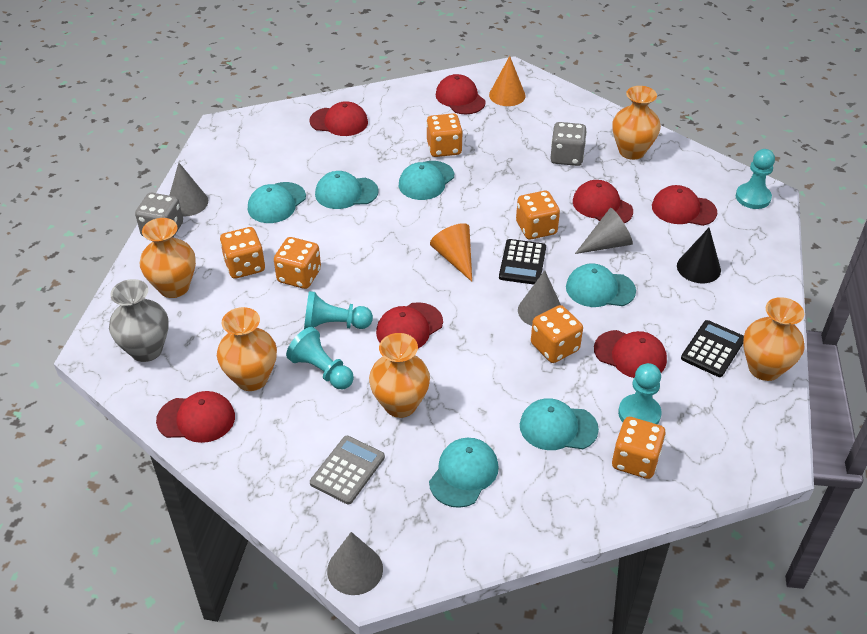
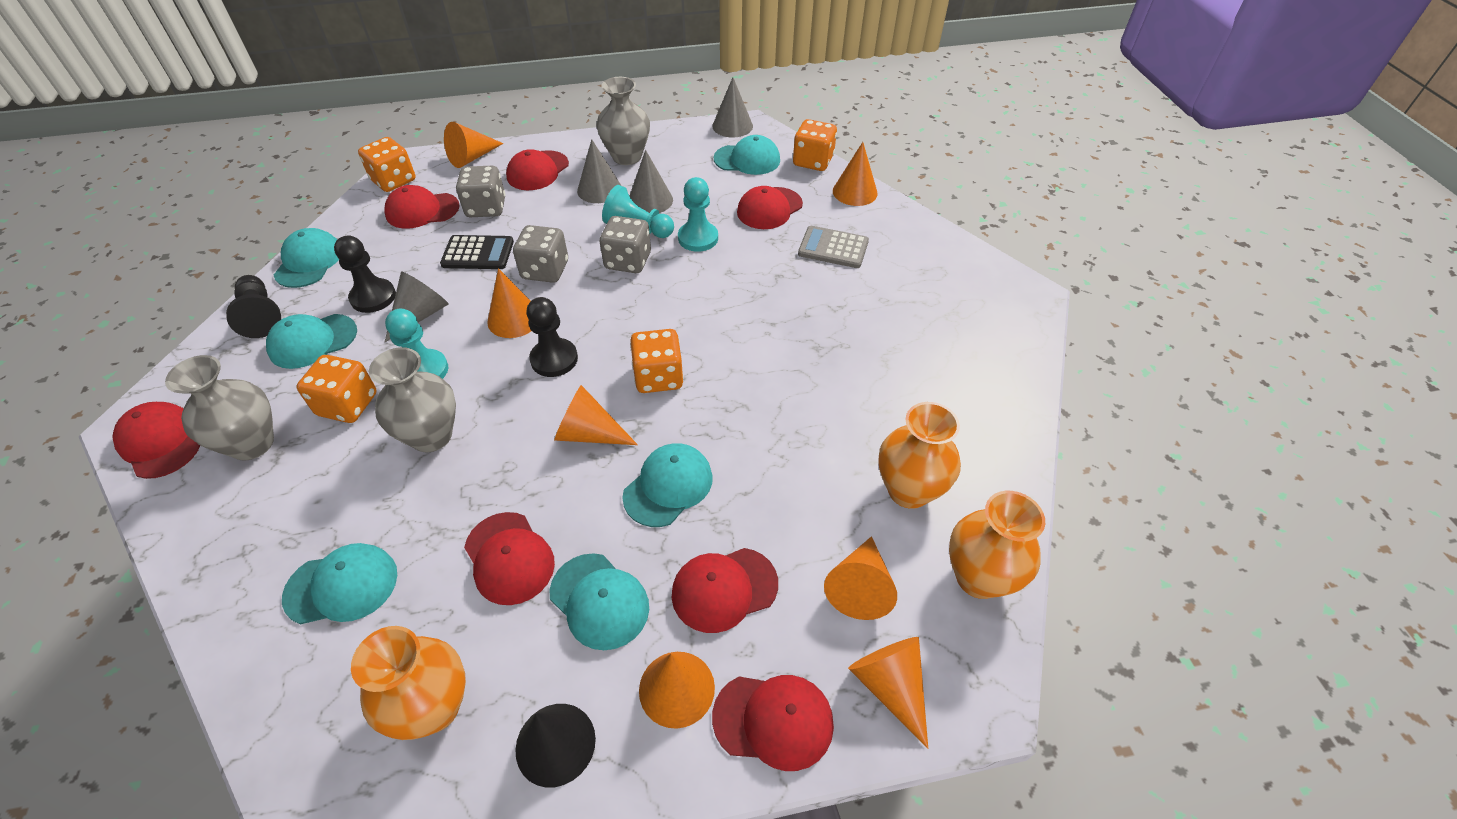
black calculator: 2 -> 1
black pawn: 0 -> 3
grey dice: 2 -> 3
grey vase: 1 -> 3
orange cone: 2 -> 7
orange dice: 6 -> 4
orange vase: 5 -> 3
turquoise pawn: 4 -> 3

